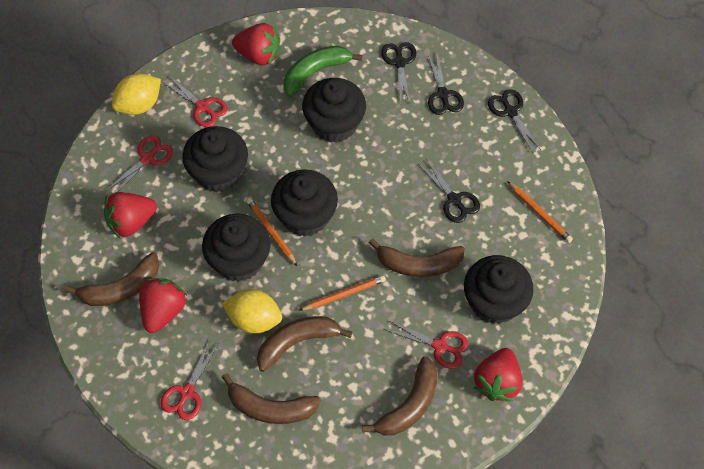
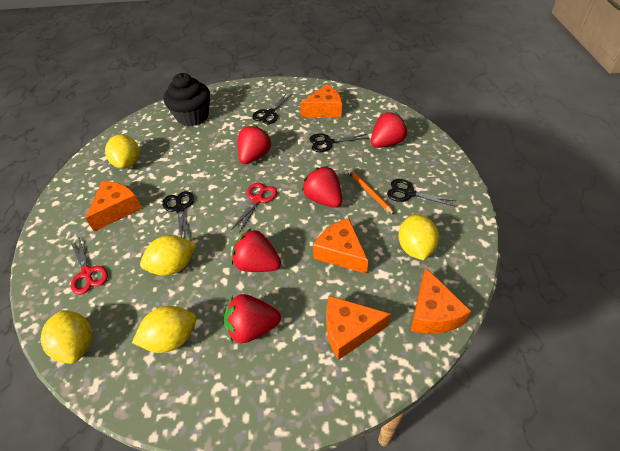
black cupcake: 5 -> 1
brown banana: 5 -> 0
green banana: 1 -> 0
orange cheese: 0 -> 5
orange pencil: 3 -> 1
red scissors: 4 -> 2
red strawberry: 4 -> 5
yellow lemon: 2 -> 5

